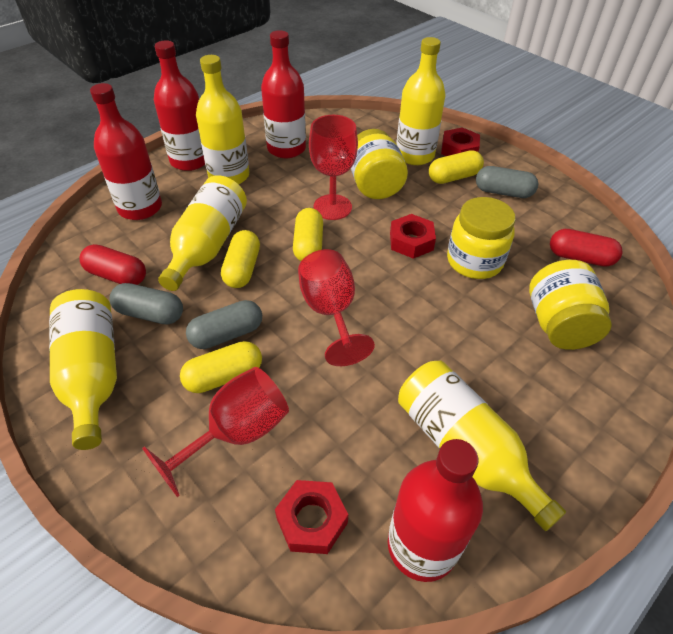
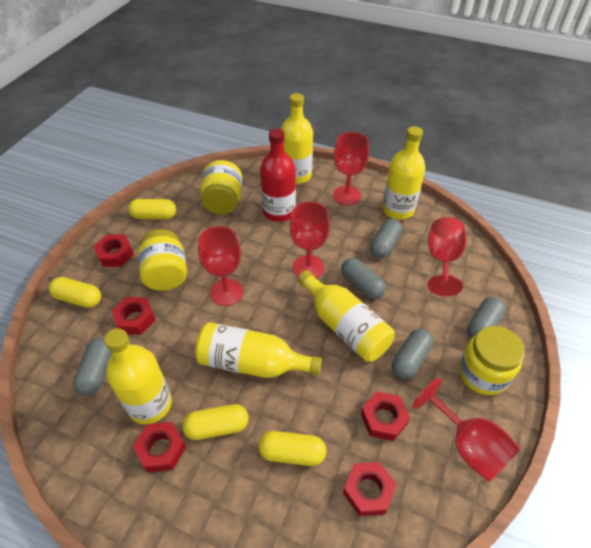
grey capsule: 3 -> 5
red bottle: 4 -> 1
red capsule: 2 -> 0
red goblet: 3 -> 5
red nut: 3 -> 5

